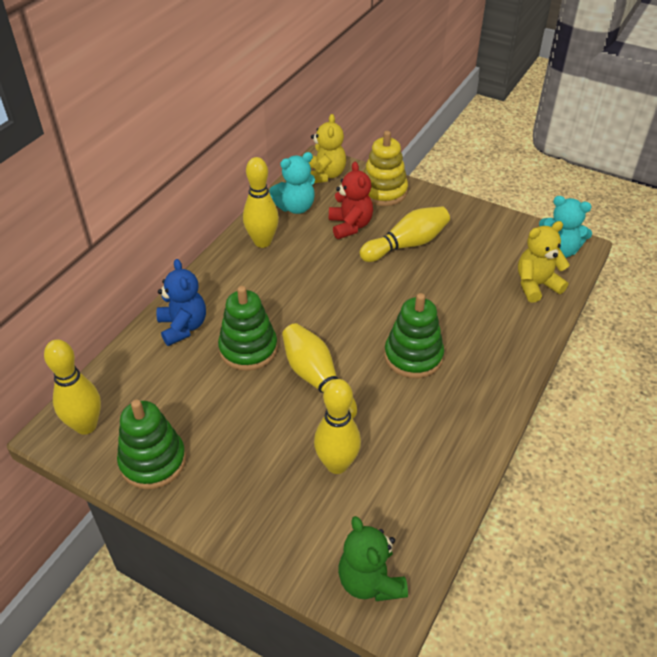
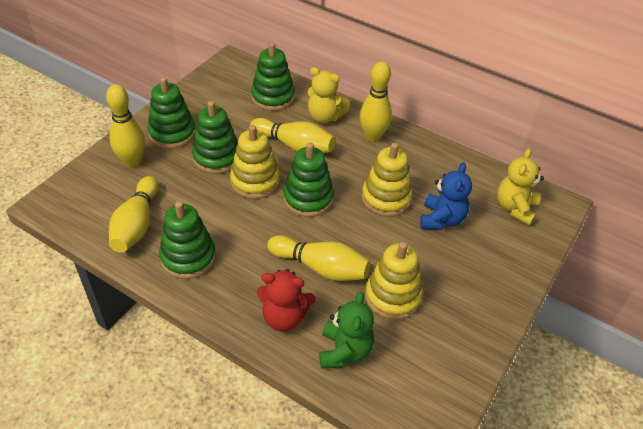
green stacking toy: 3 -> 5
turquoise teddy bear: 2 -> 0
yellow stacking toy: 1 -> 3

